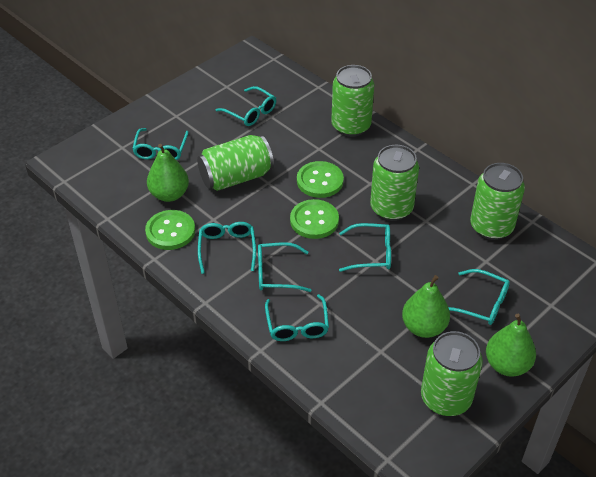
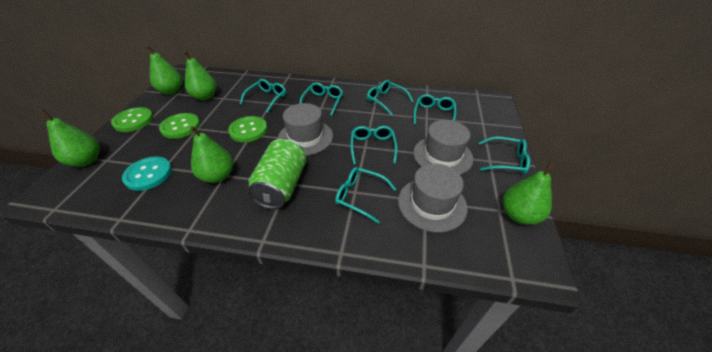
green can: 5 -> 1
green pear: 3 -> 5
grey hat: 0 -> 3
turquoise button: 0 -> 1

